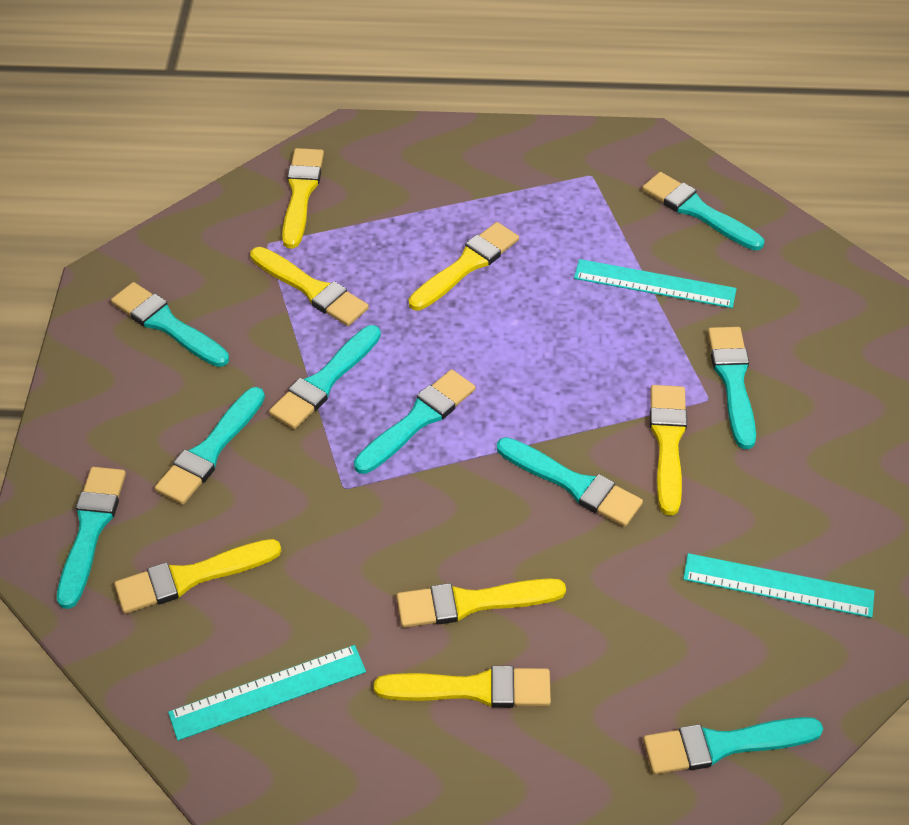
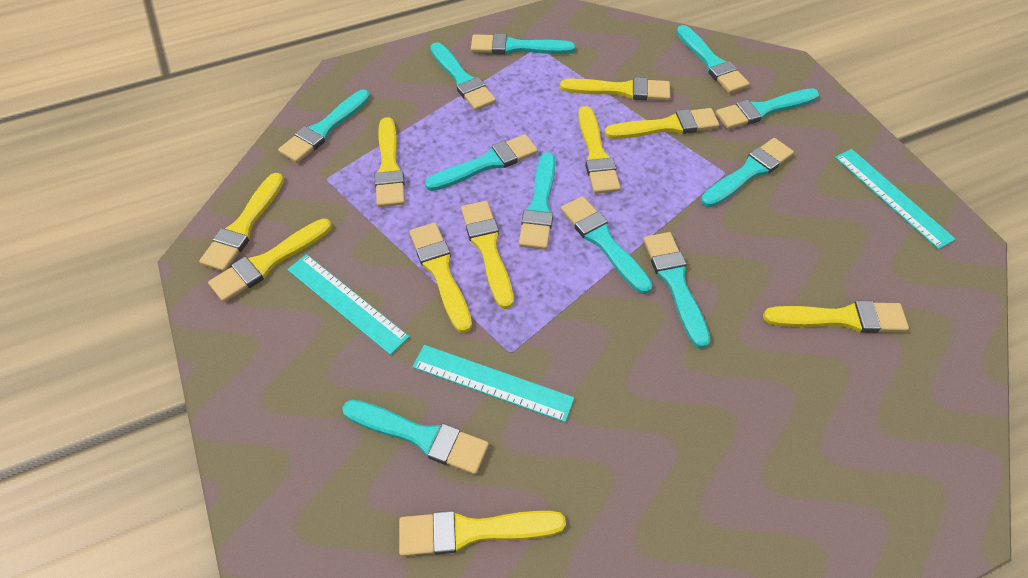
turquoise brush: 9 -> 11
yellow brush: 7 -> 10

